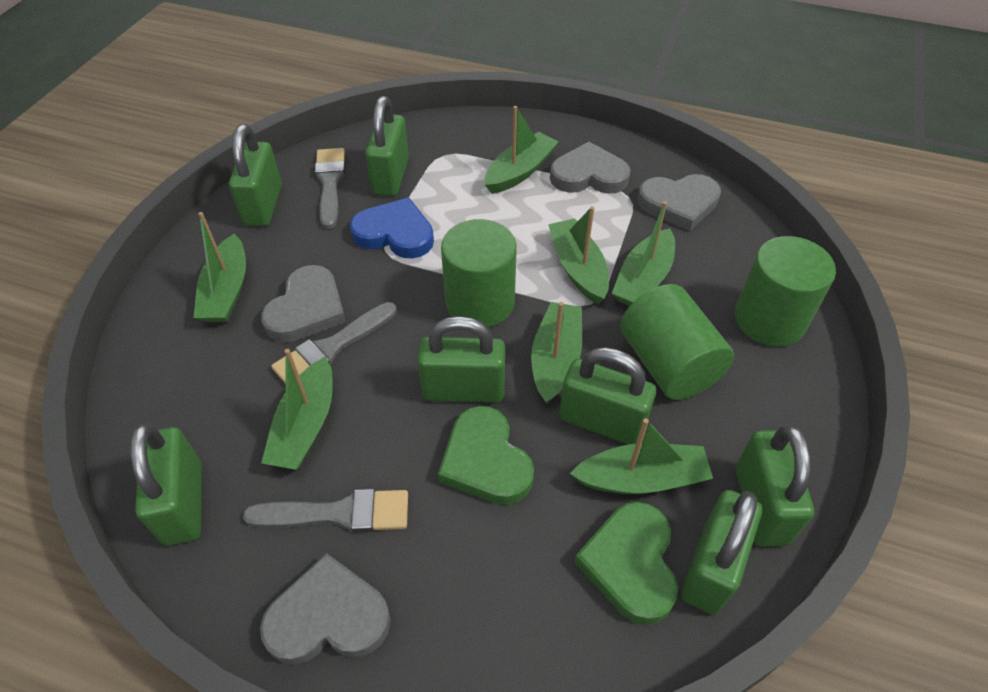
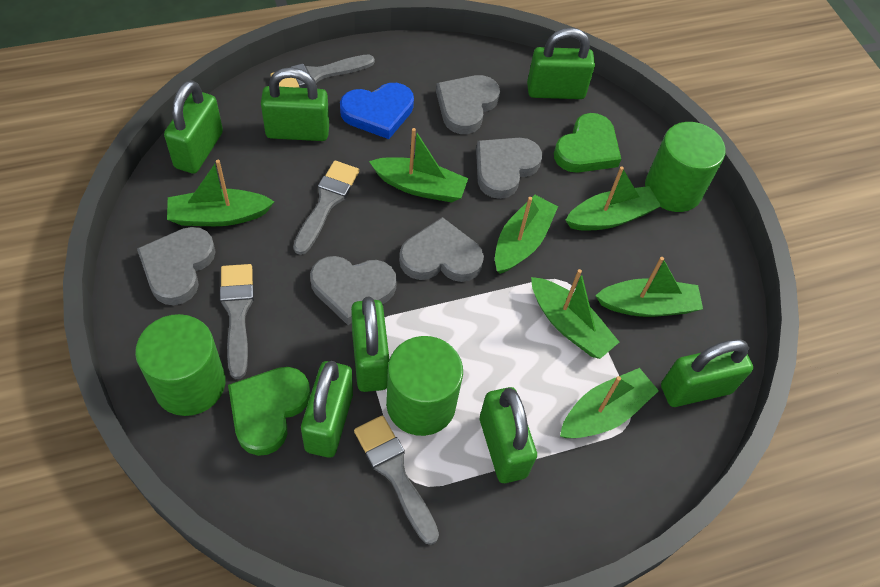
grey brush: 3 -> 4
grey heart: 4 -> 5

